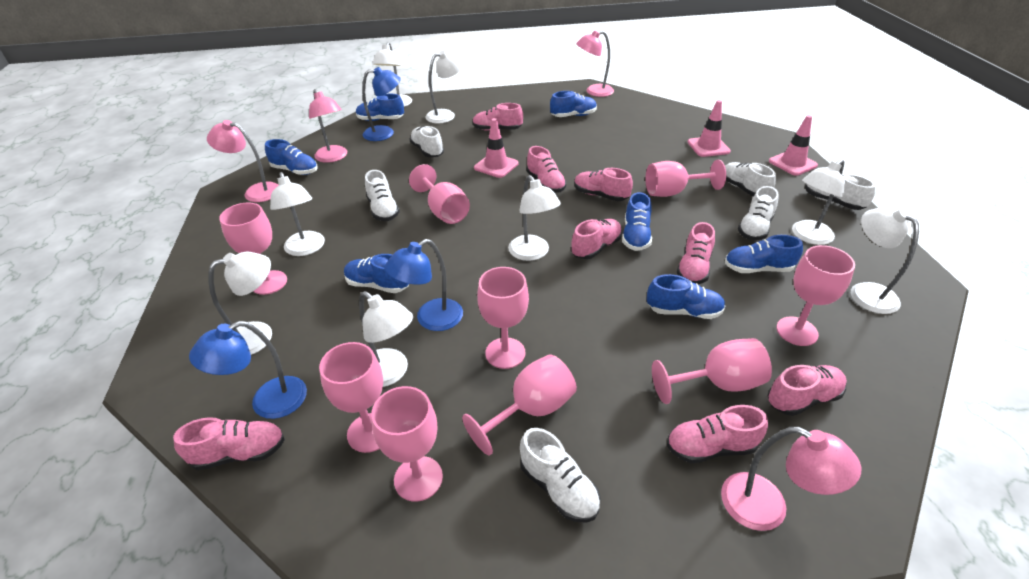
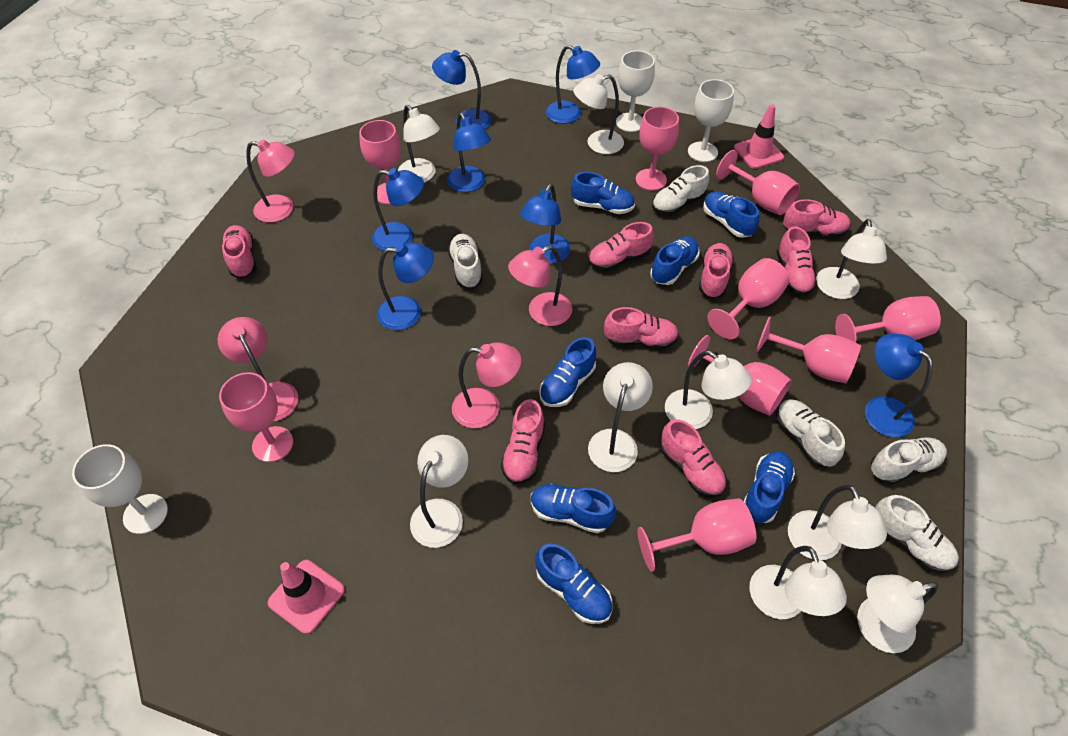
blue lamp: 3 -> 7
pink traffic cone: 3 -> 2
white goblet: 0 -> 3
white lamp: 8 -> 9
white shoe: 6 -> 5

